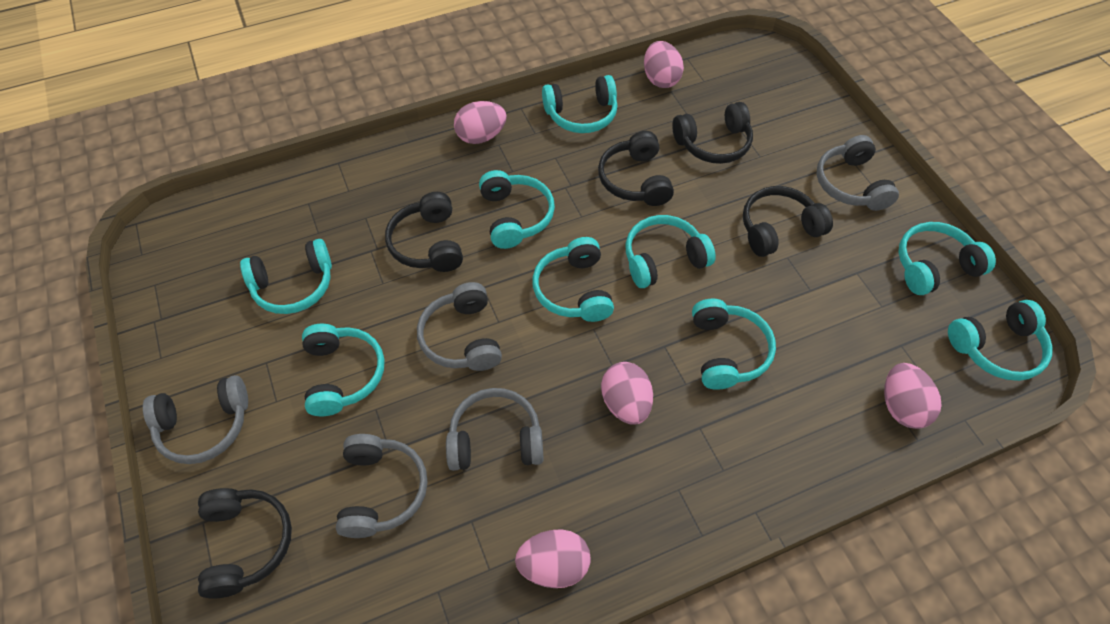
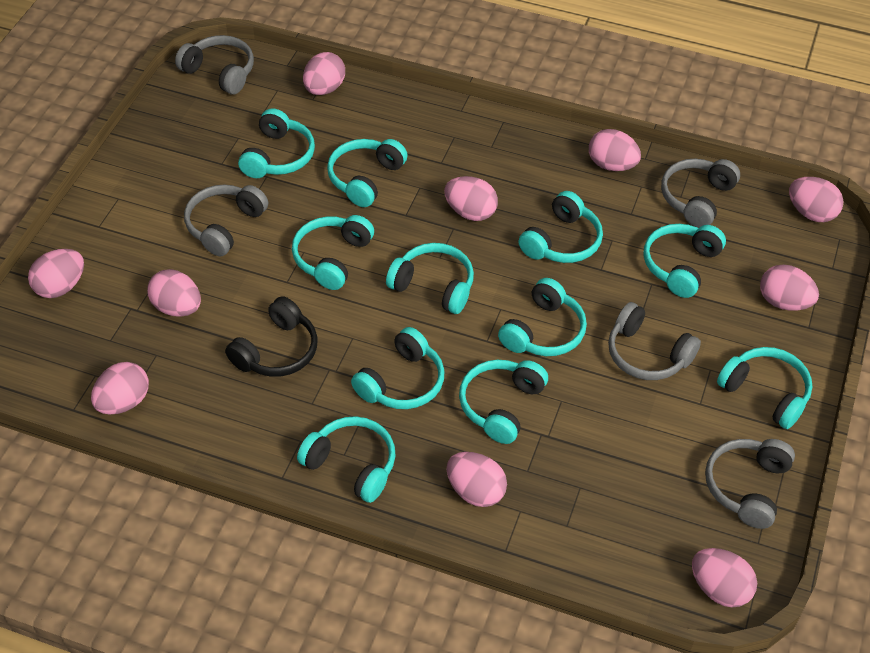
black headphones: 5 -> 1
pink egg: 5 -> 10
turquoise headphones: 9 -> 11

